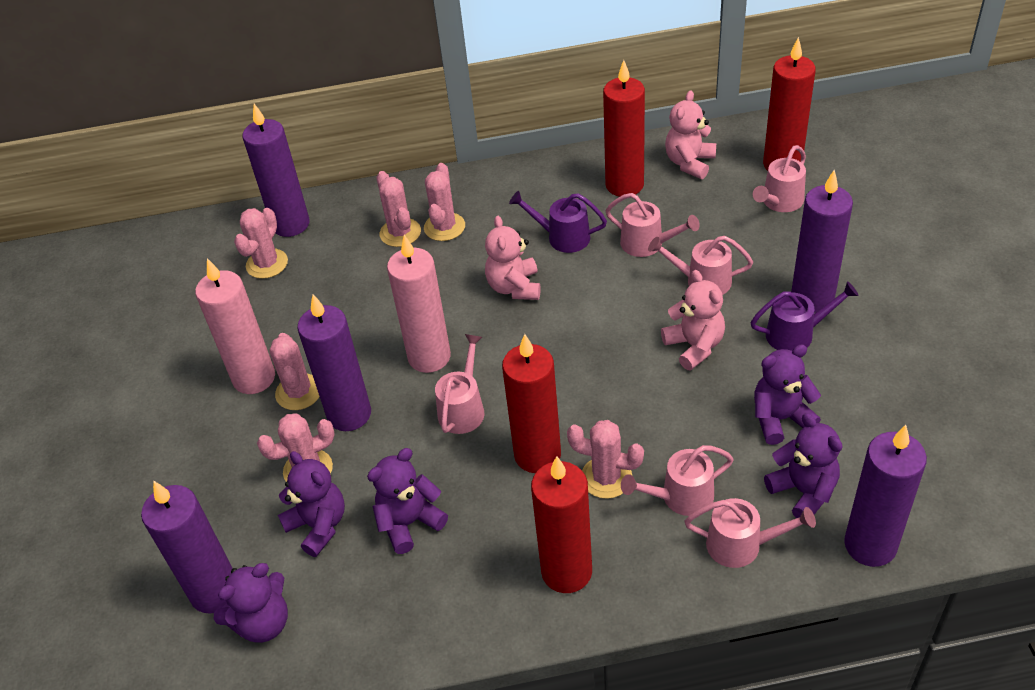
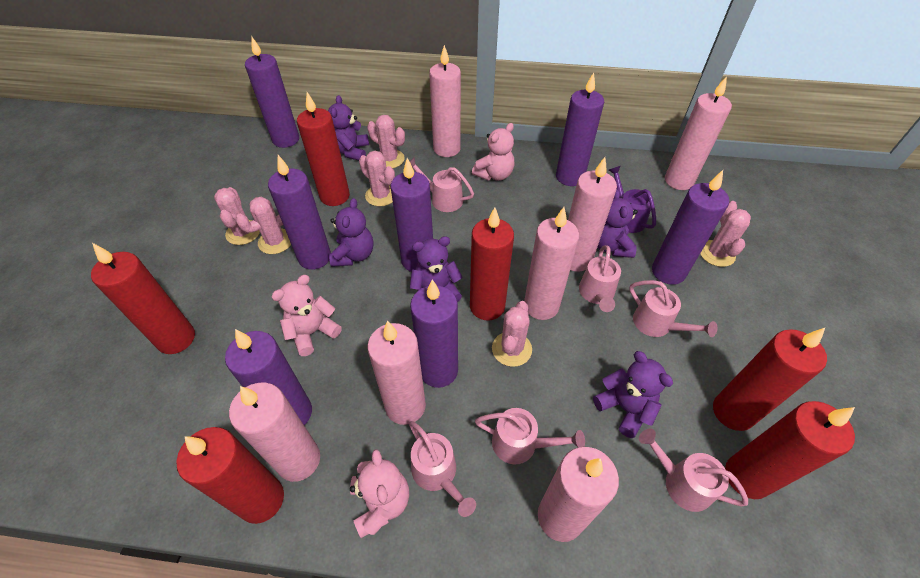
pink candle: 2 -> 7
purple candle: 5 -> 7
purple watering can: 2 -> 1
red candle: 4 -> 6

